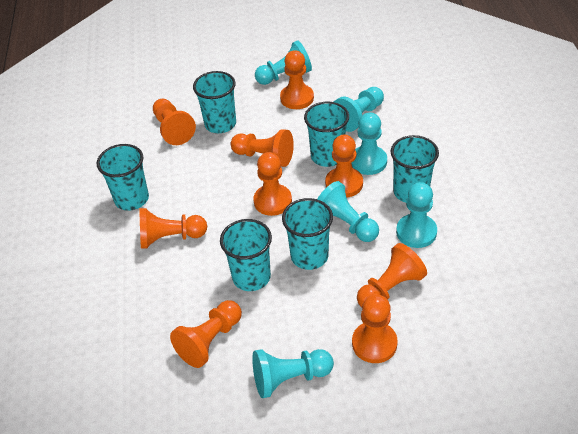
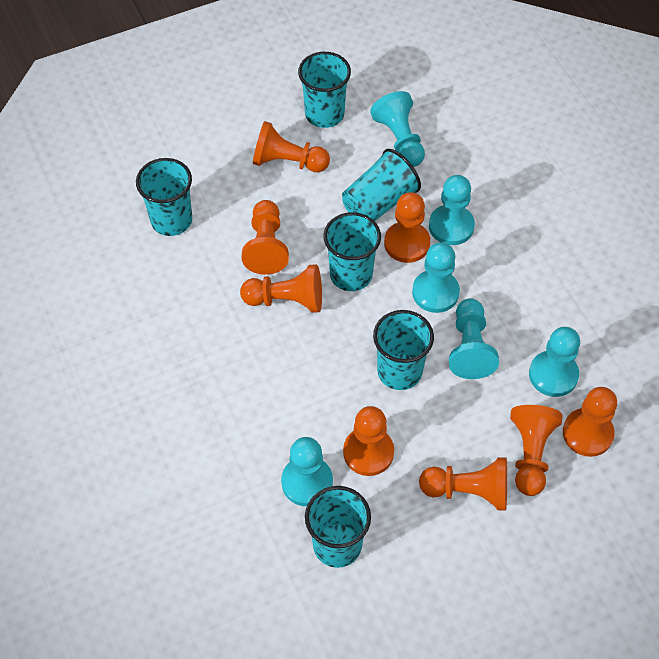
orange pawn: 9 -> 8

